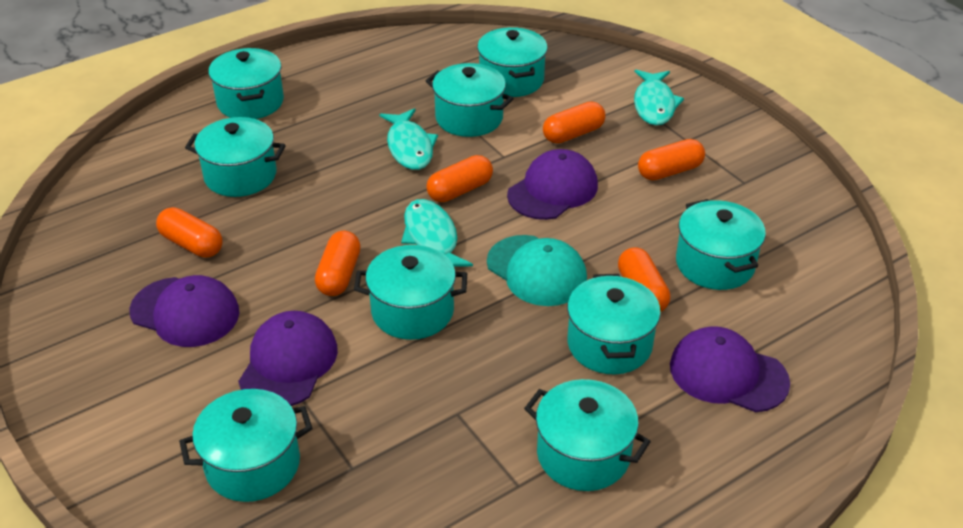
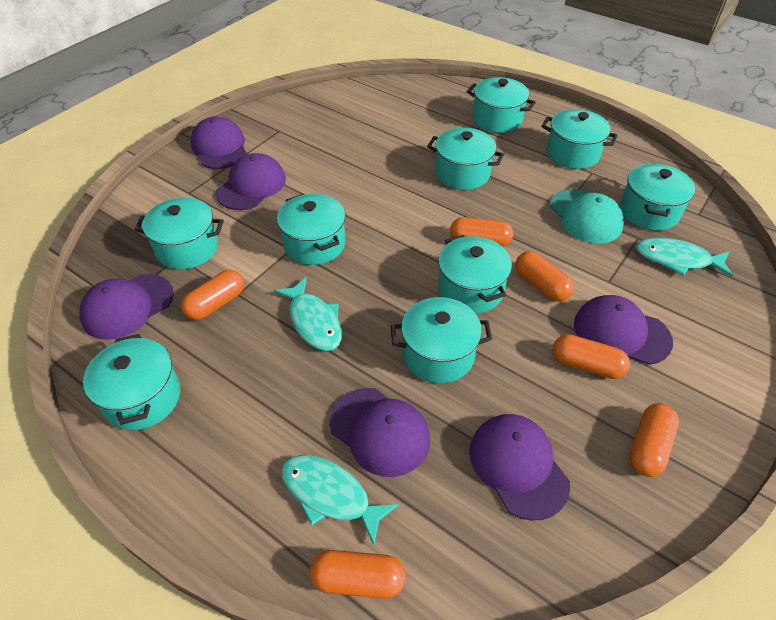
purple cap: 4 -> 6

